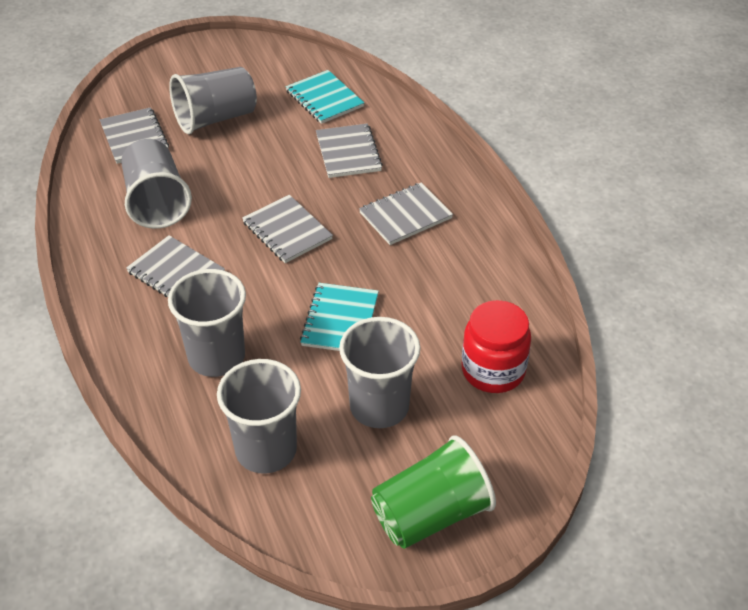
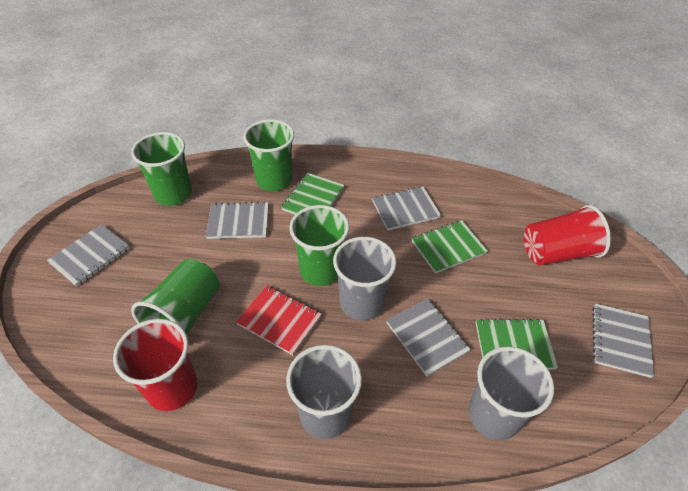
green cup: 1 -> 4
green notebook: 0 -> 3
grey cup: 5 -> 3
red cup: 0 -> 2
red jar: 1 -> 0
red notebook: 0 -> 1
turquoise notebook: 2 -> 0

